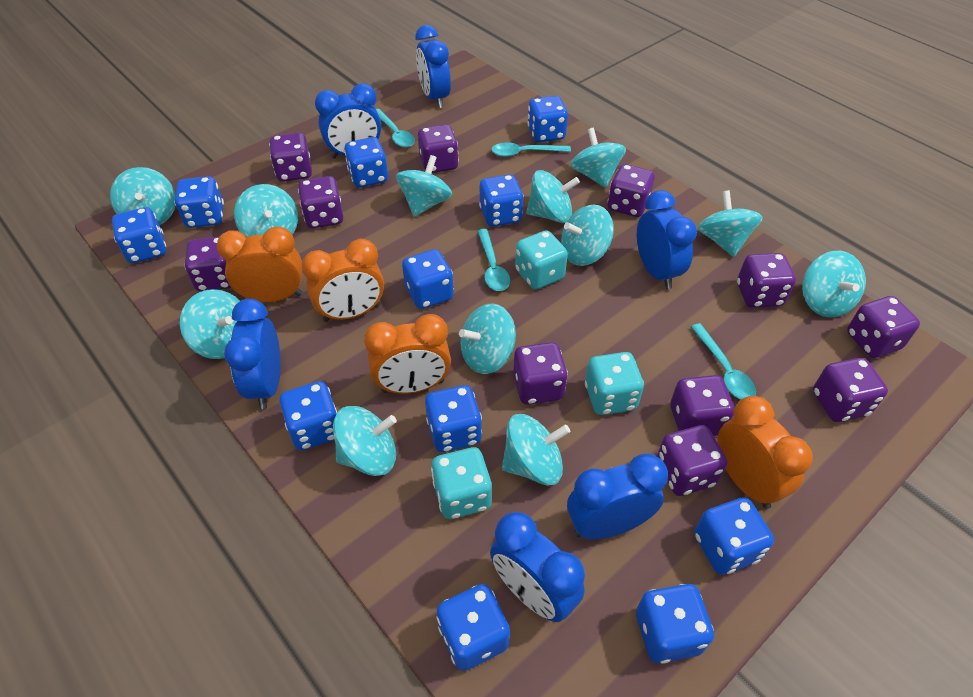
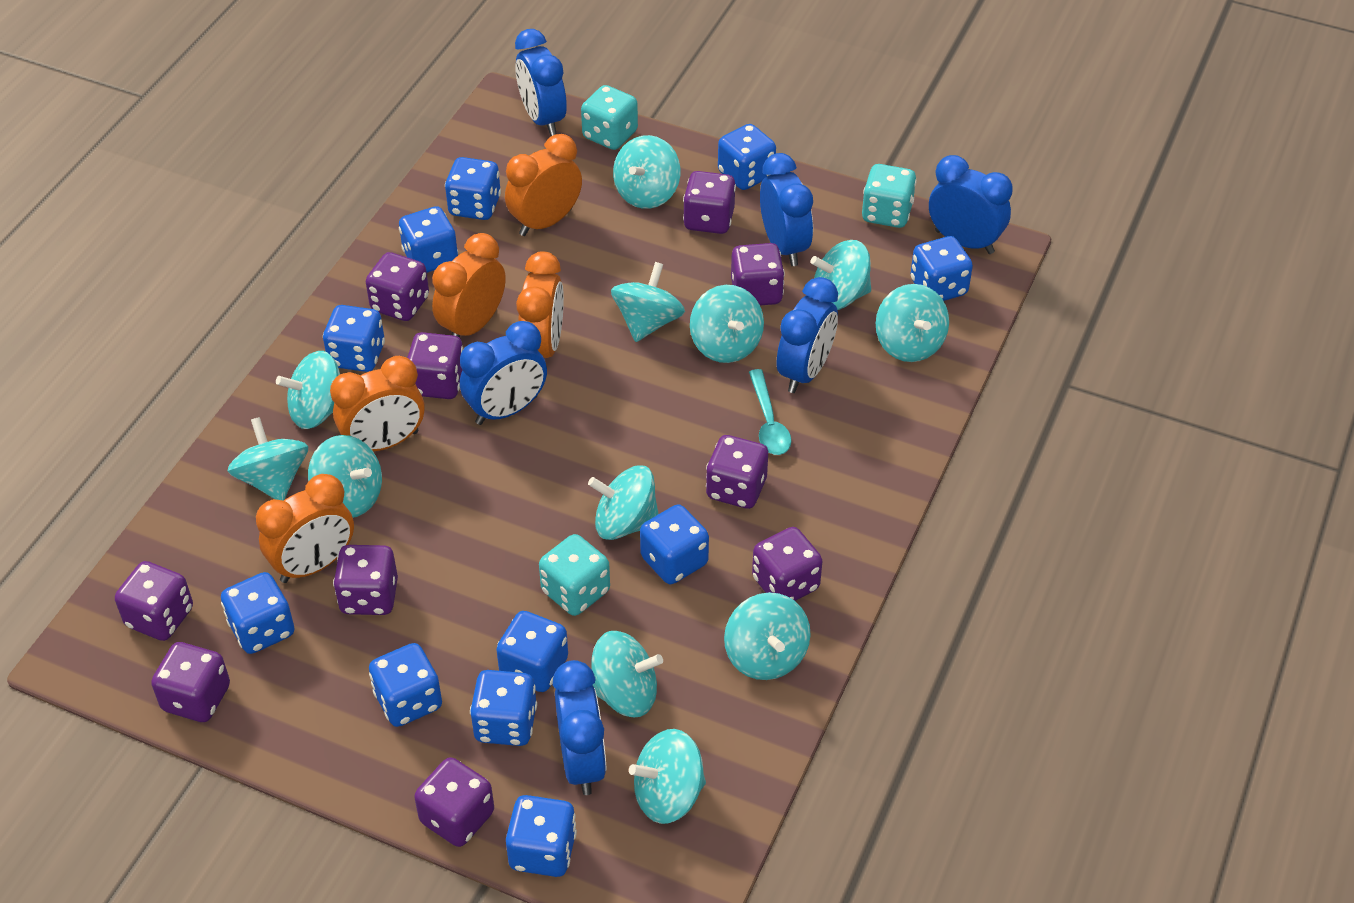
orange clock: 4 -> 5
purple dice: 11 -> 10
turquoise spoon: 4 -> 1

